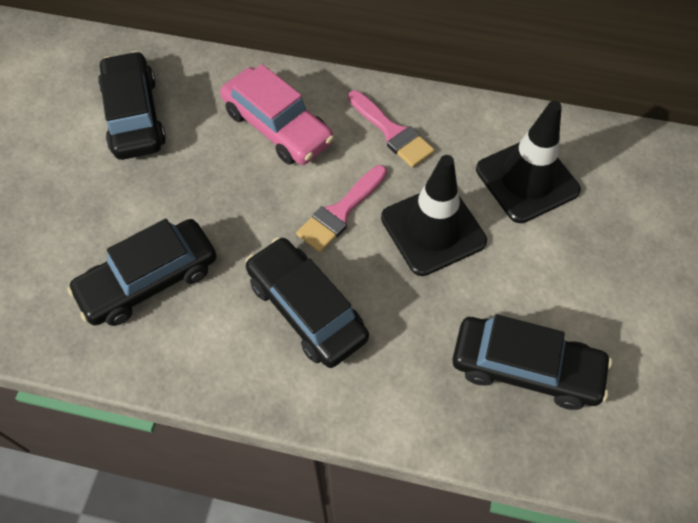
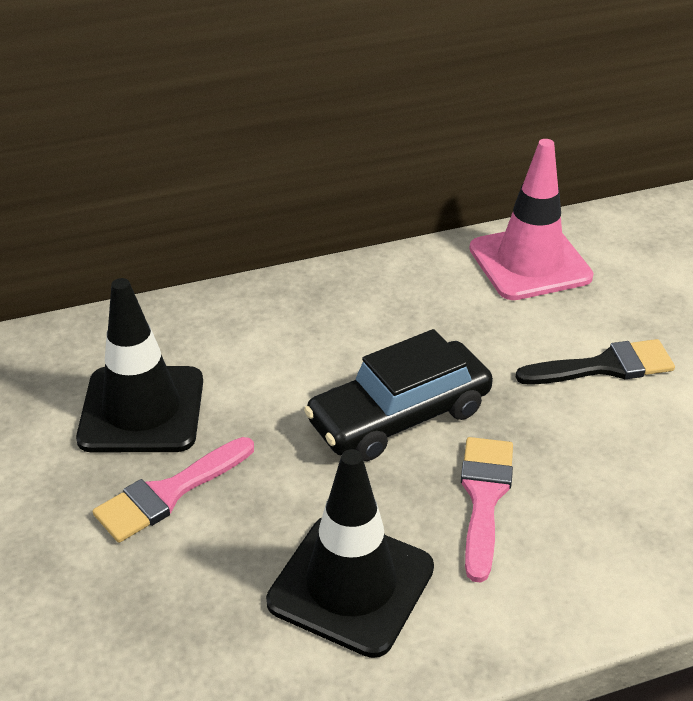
black brush: 0 -> 1
black car: 4 -> 1
pink car: 1 -> 0
pink traffic cone: 0 -> 1

